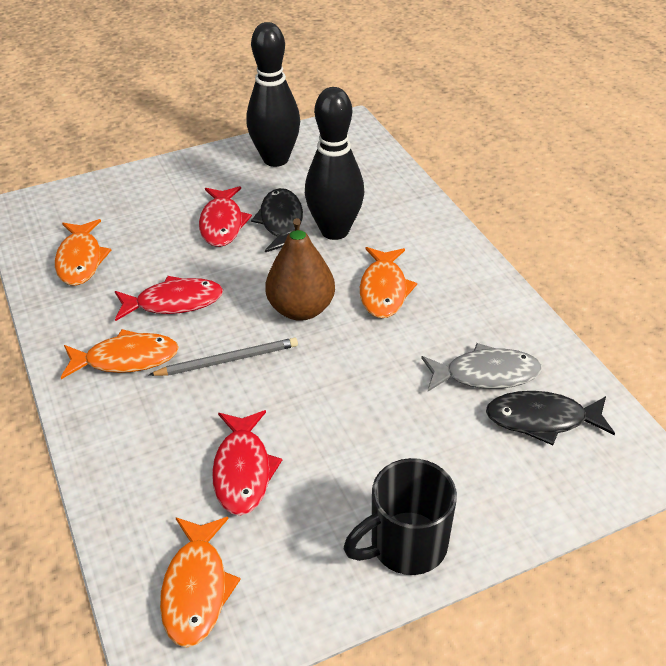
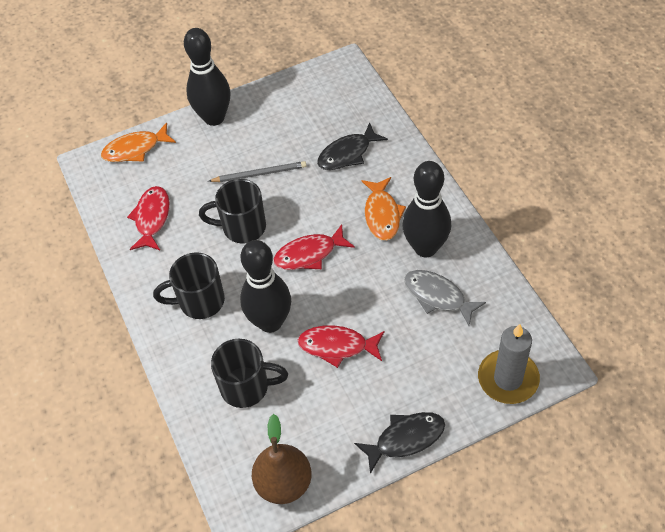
black bowling pin: 2 -> 3
black mug: 1 -> 3
grey candle: 0 -> 1
orange fish: 4 -> 2

